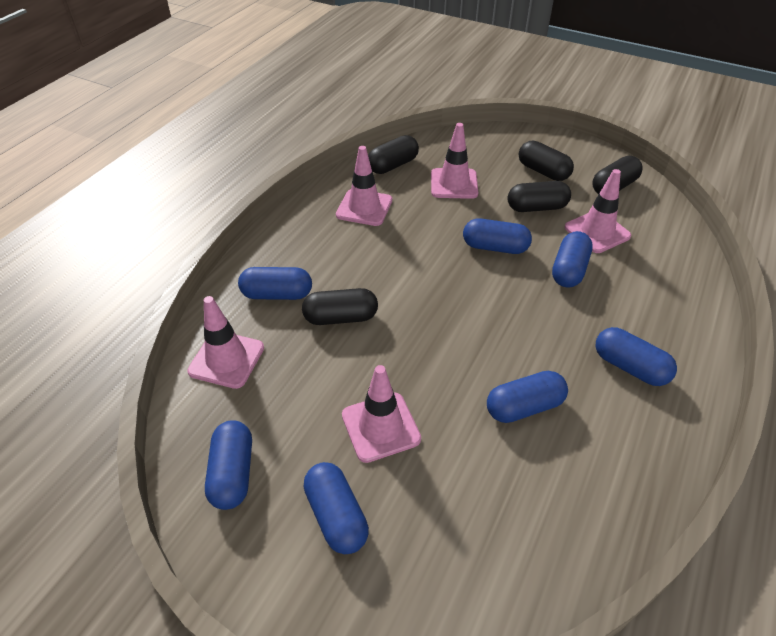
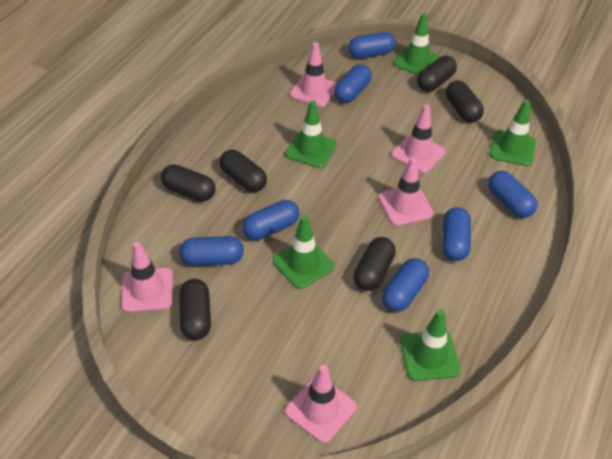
black capsule: 5 -> 6
green traffic cone: 0 -> 5

